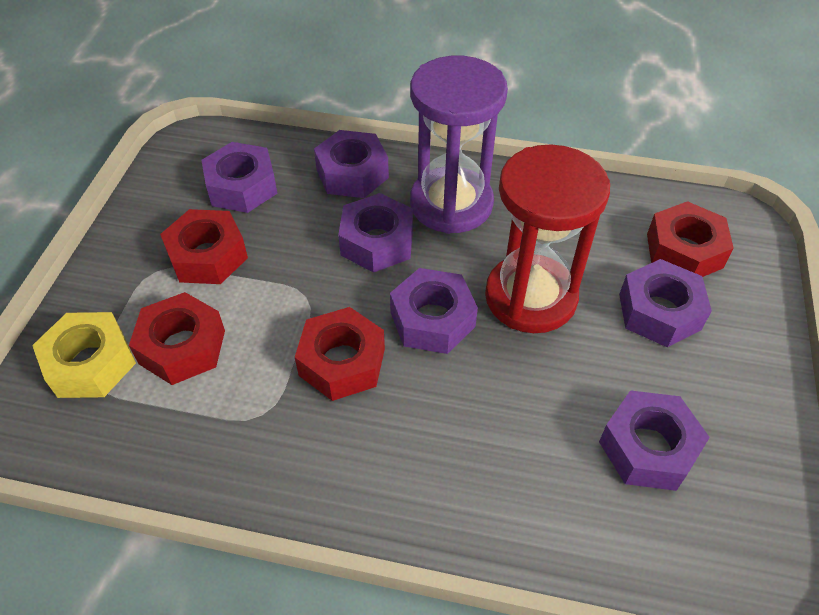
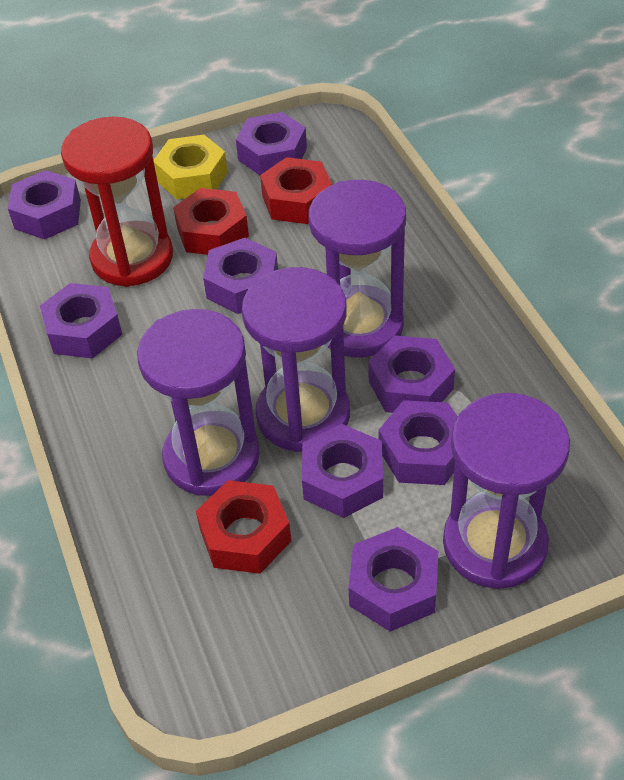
purple hourglass: 1 -> 4
purple nut: 6 -> 8
red nut: 4 -> 3

